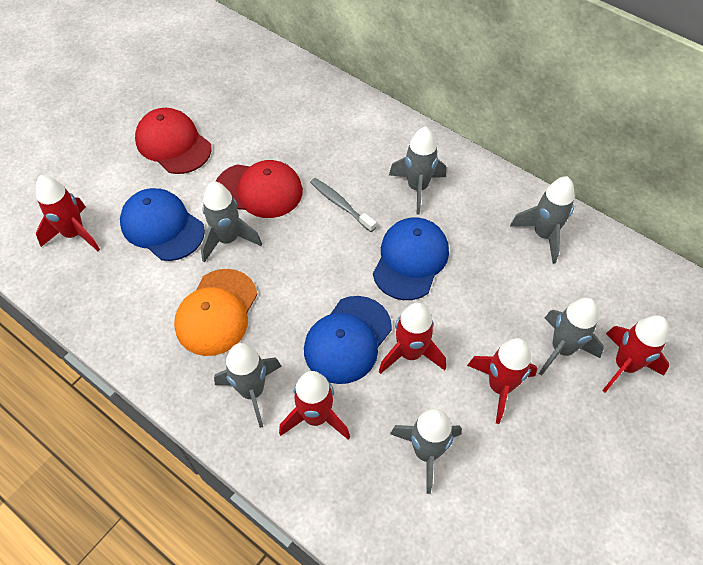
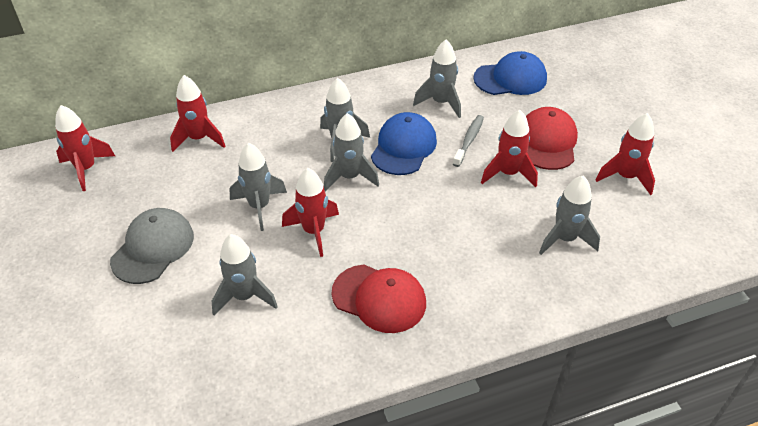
blue cap: 3 -> 2
grey cap: 0 -> 1
orange cap: 1 -> 0

